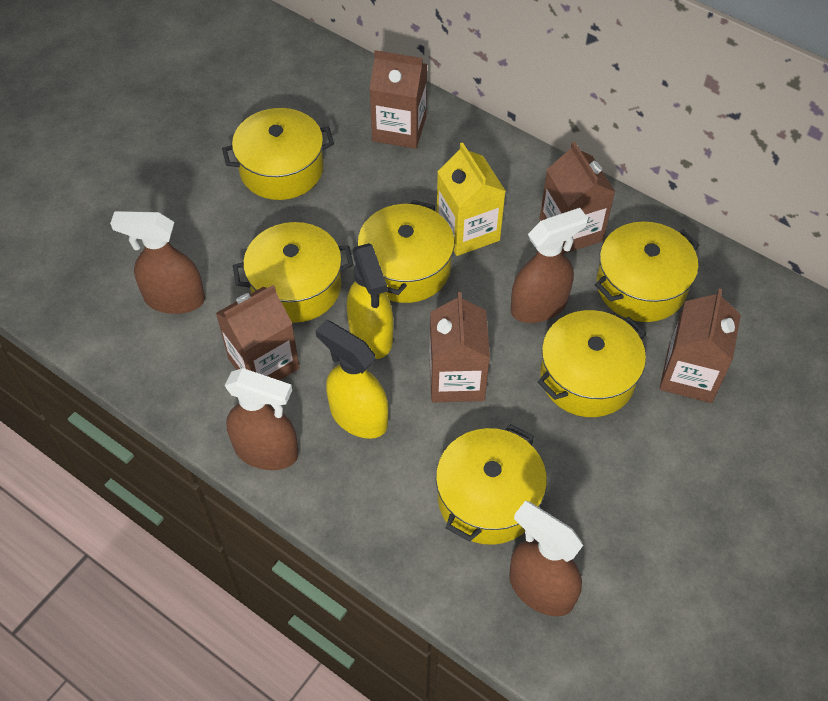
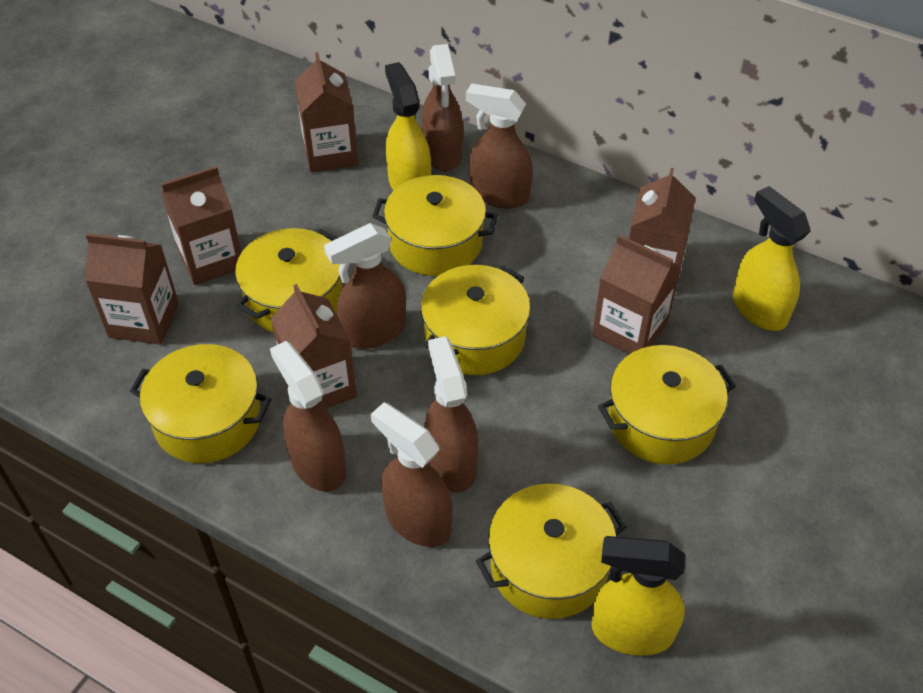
brown carton: 5 -> 6
brown spray bottle: 4 -> 6
yellow carton: 1 -> 0
yellow spray bottle: 2 -> 3

